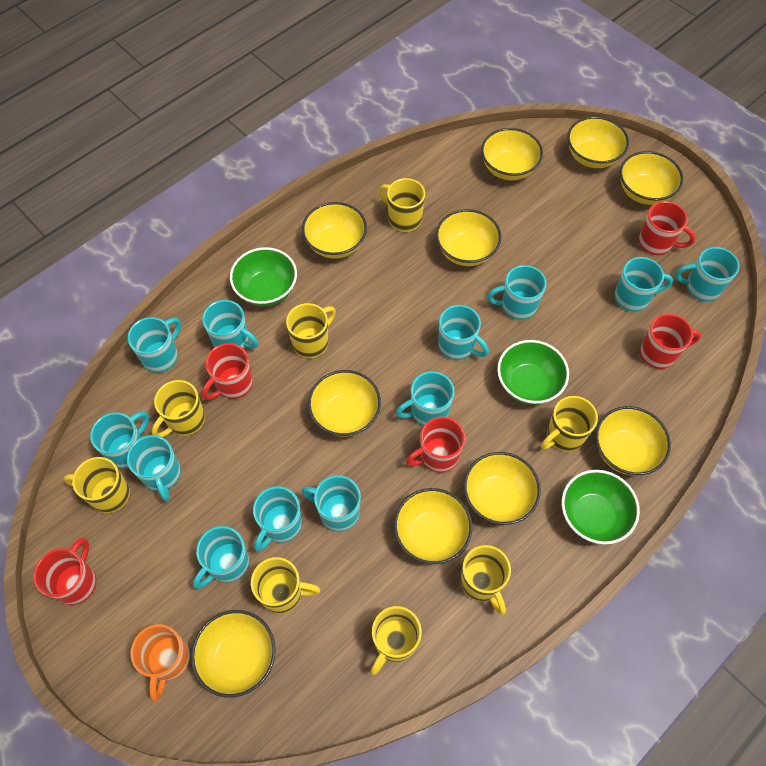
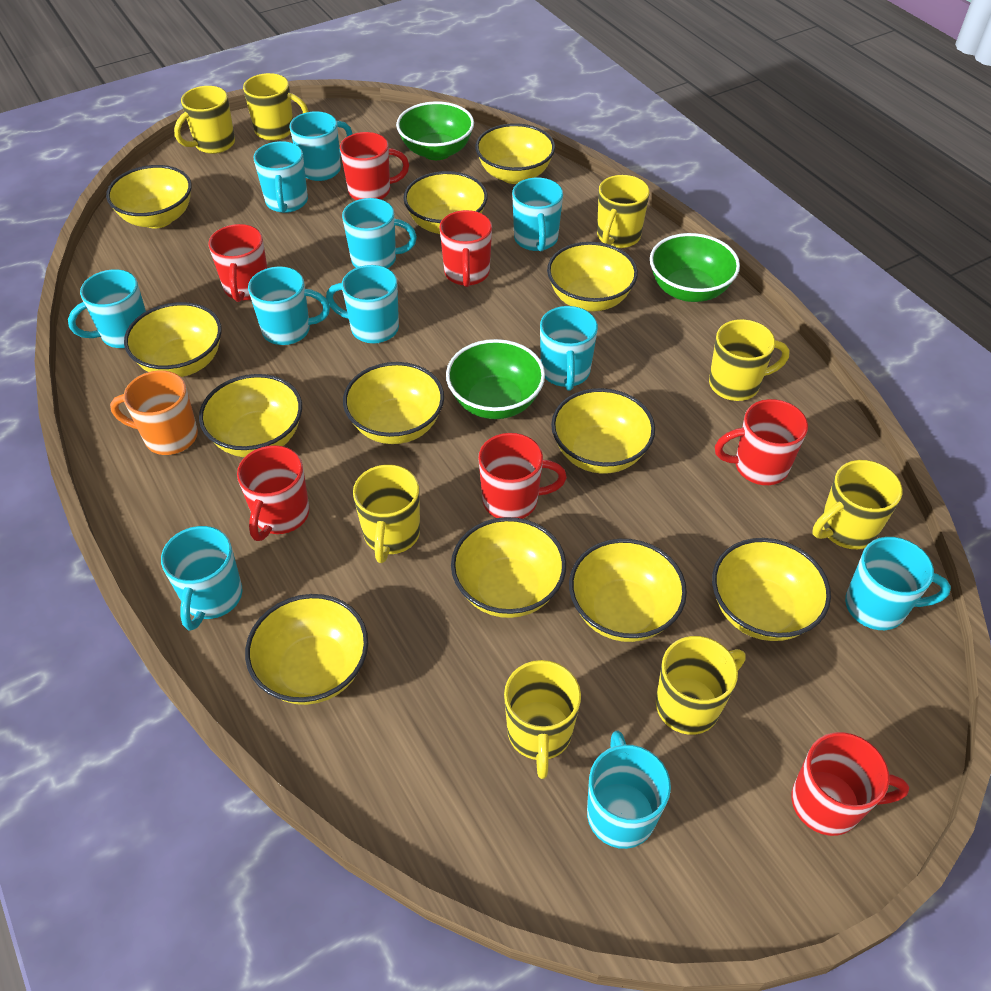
red mug: 5 -> 7
turquoise mug: 12 -> 11
yellow bowl: 10 -> 12

